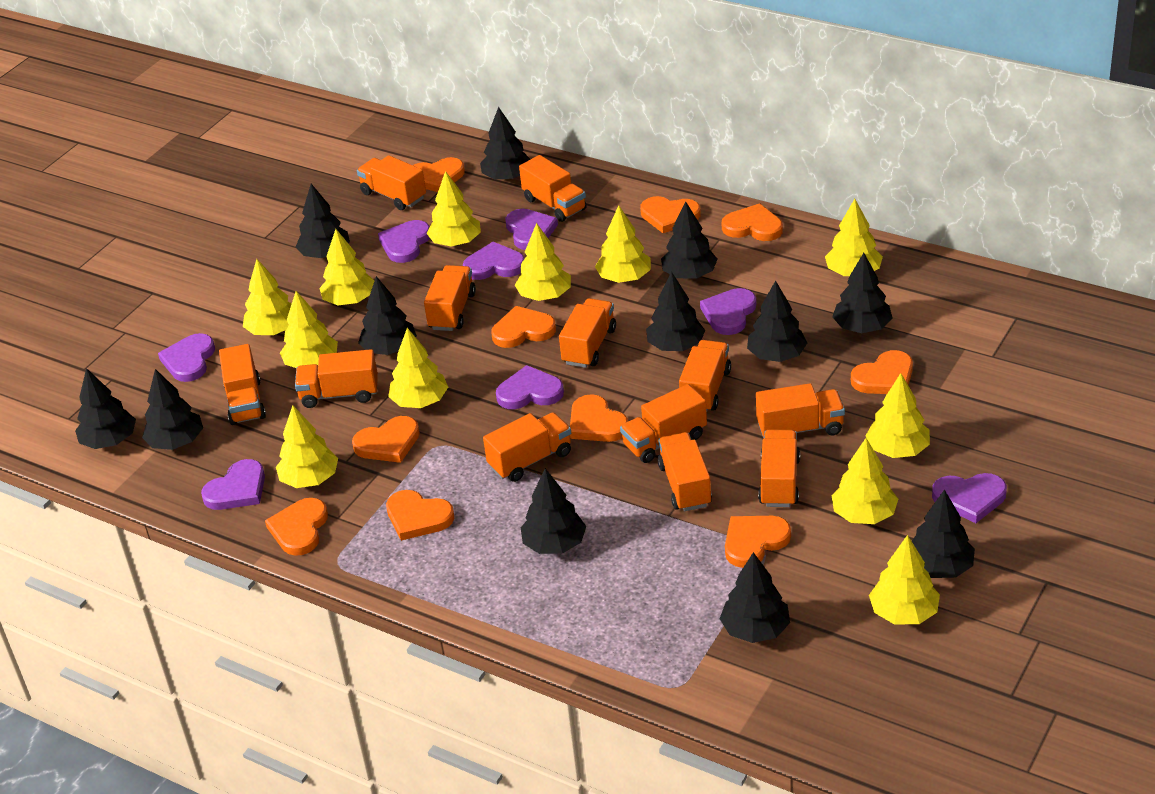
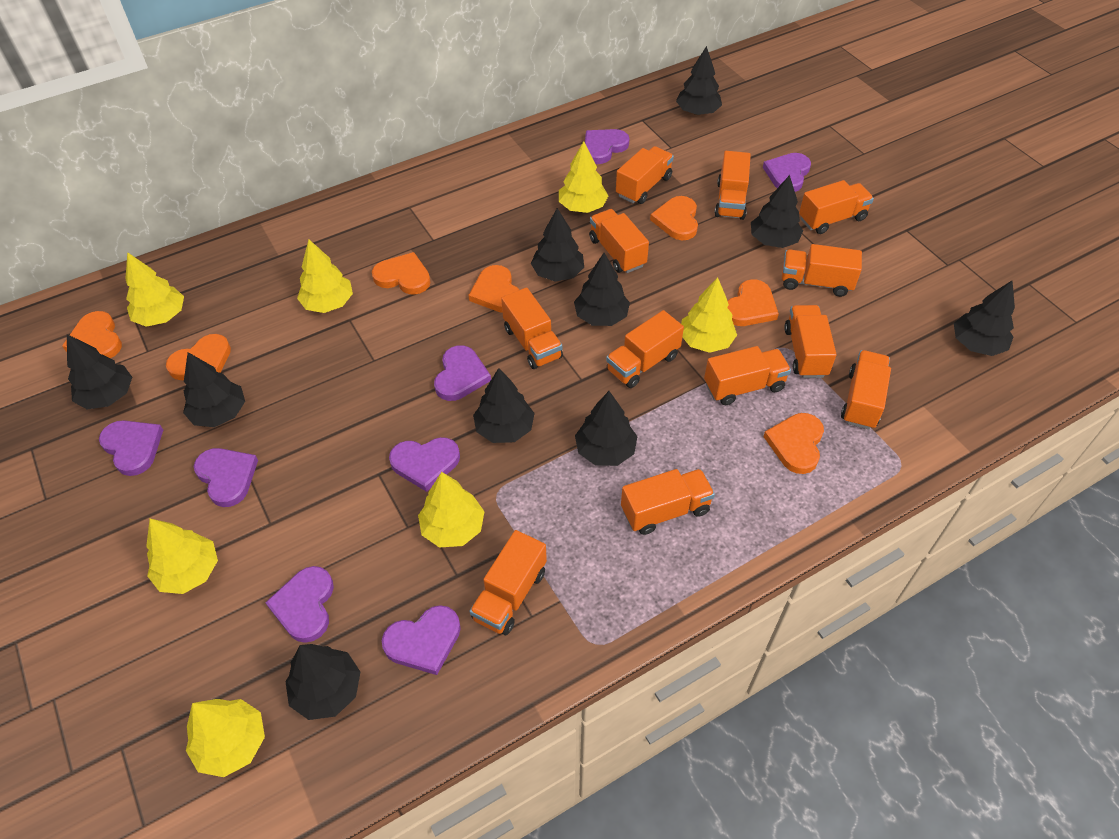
black tree: 12 -> 10
orange heart: 10 -> 7
yellow tree: 12 -> 7

